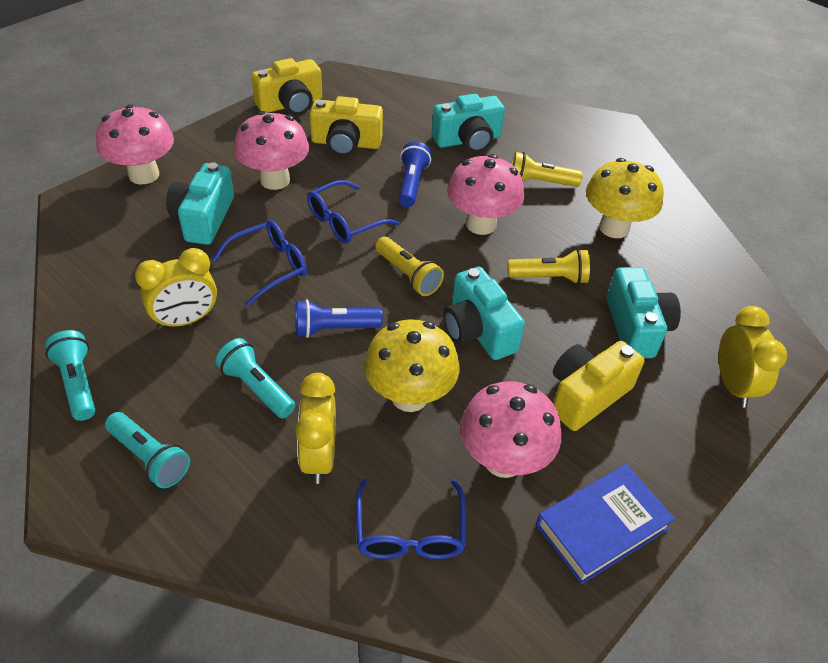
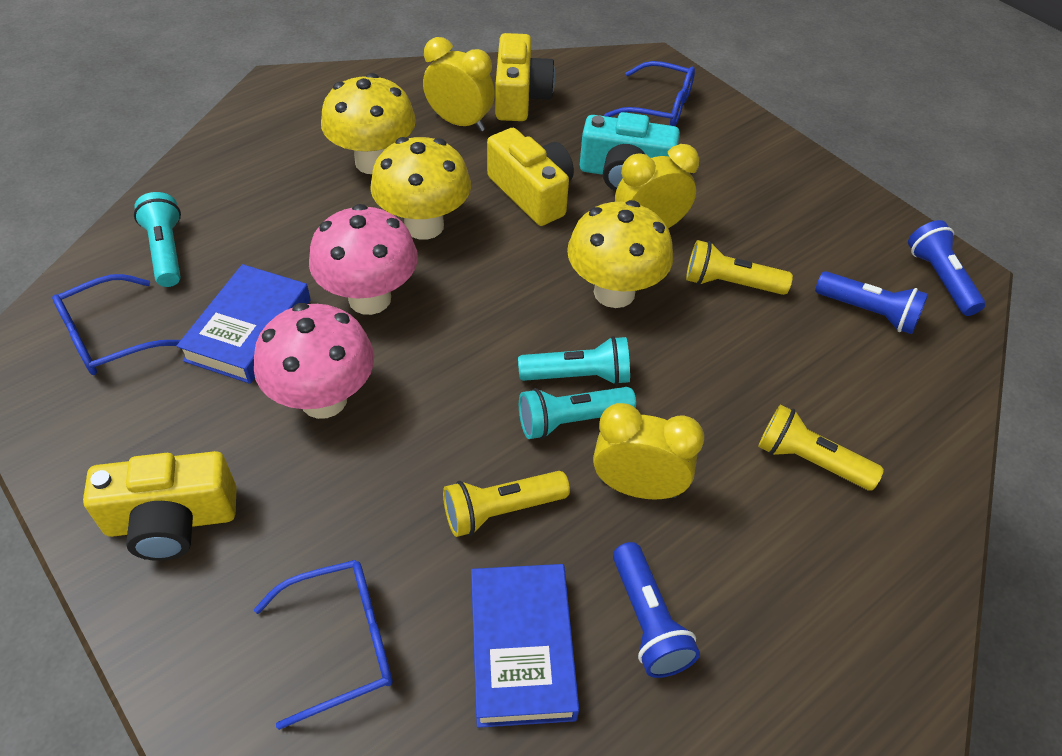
blue book: 1 -> 2
blue flashlight: 2 -> 3
pink mushroom: 4 -> 2
turquoise camera: 4 -> 1
yellow mushroom: 2 -> 3

